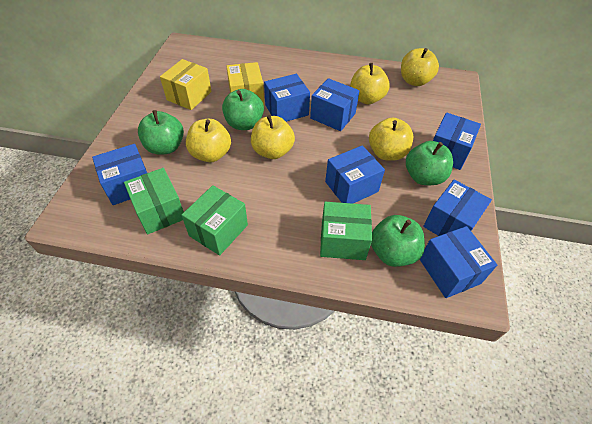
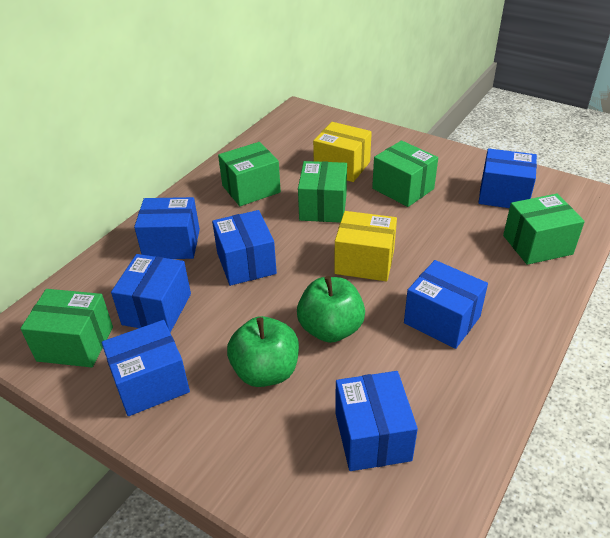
green apple: 4 -> 2
green box: 3 -> 5
yellow apple: 5 -> 0

